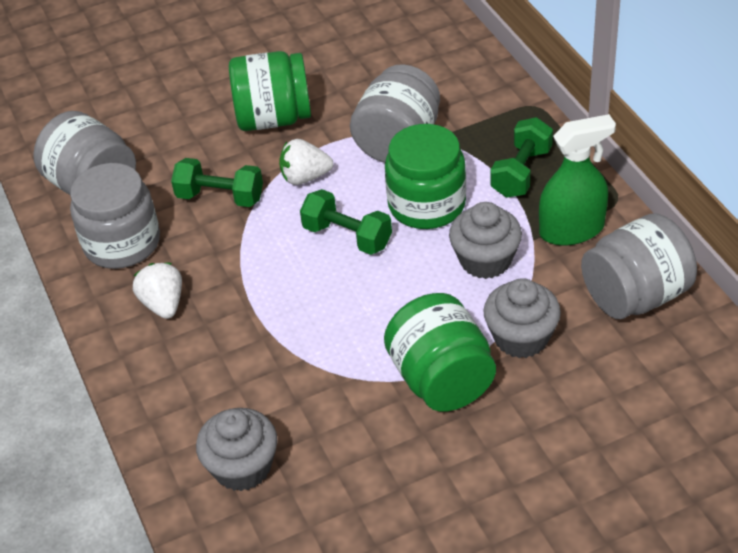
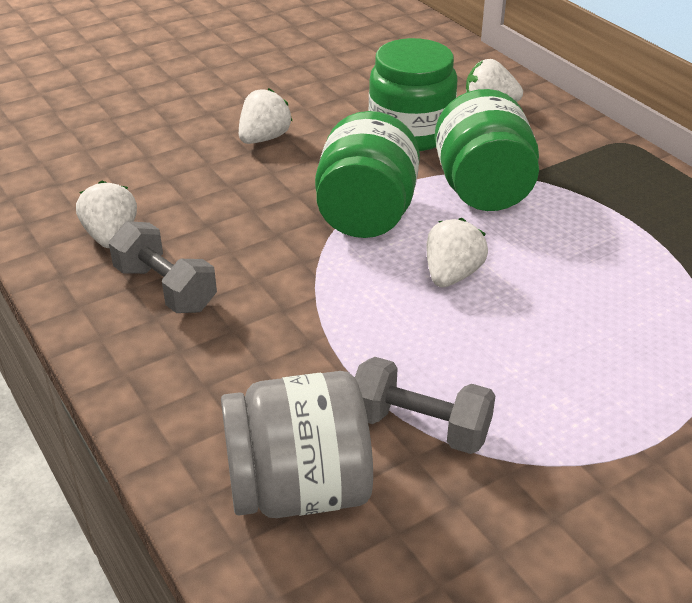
green dumbbell: 3 -> 0
green spray bottle: 1 -> 0
grey cupcake: 3 -> 0
grey dumbbell: 0 -> 2
grey jar: 4 -> 1
white strawberry: 2 -> 4

